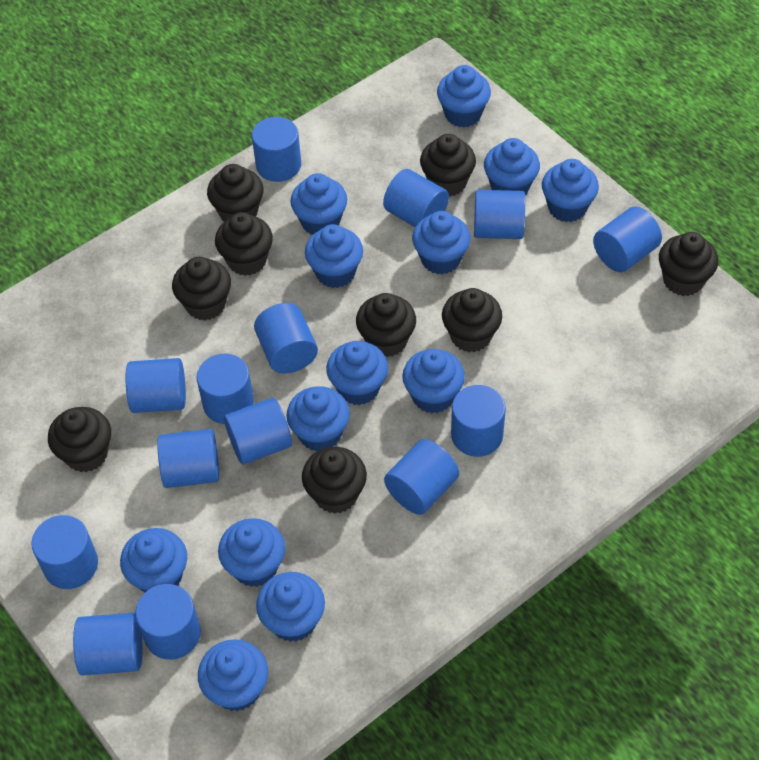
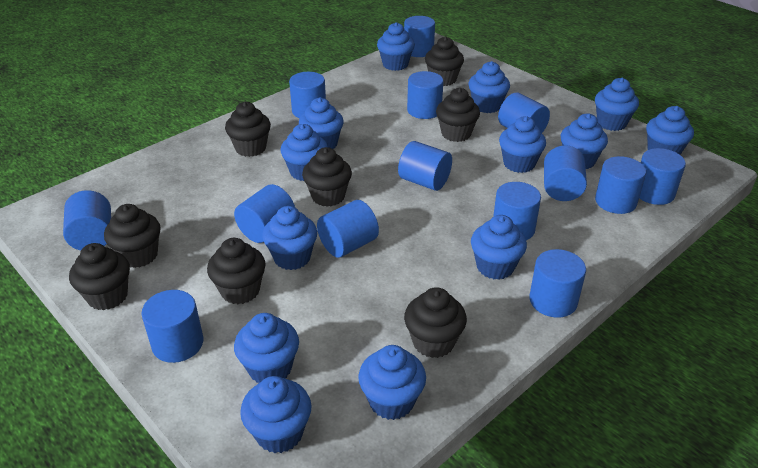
black cupcake: 9 -> 8

